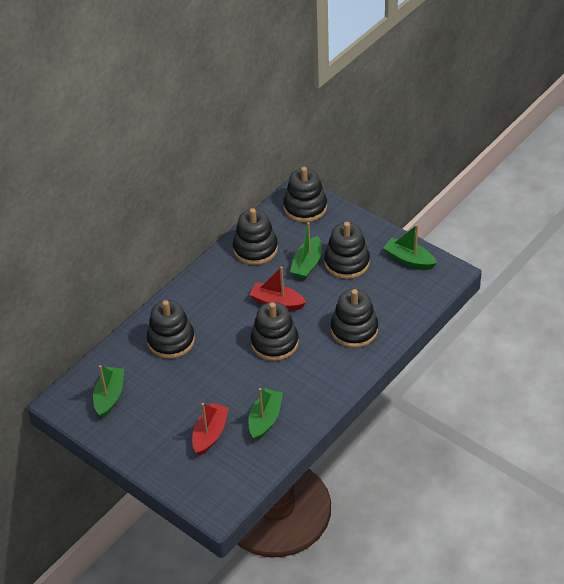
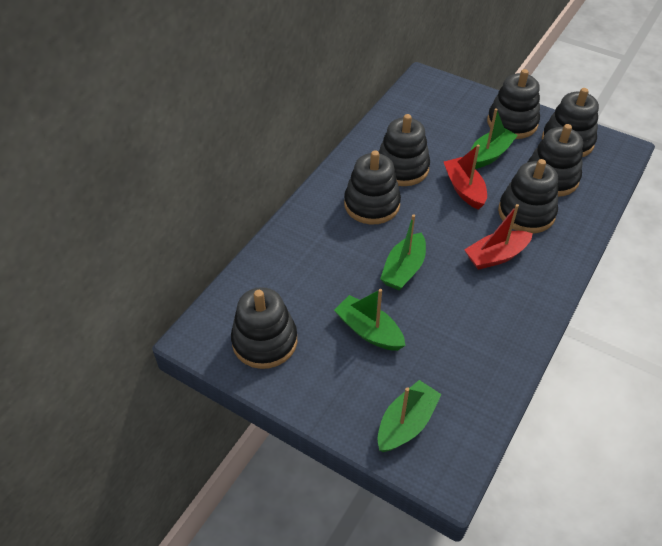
black stacking toy: 6 -> 7

